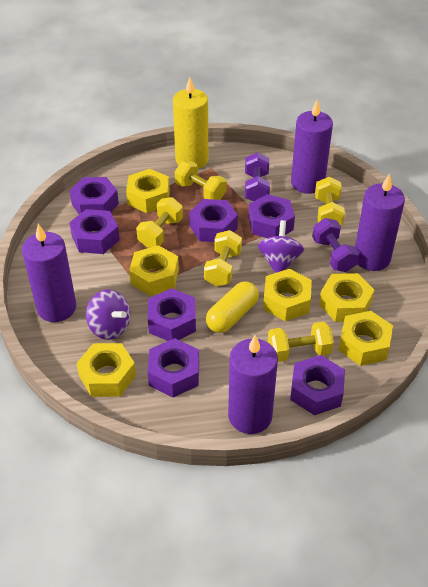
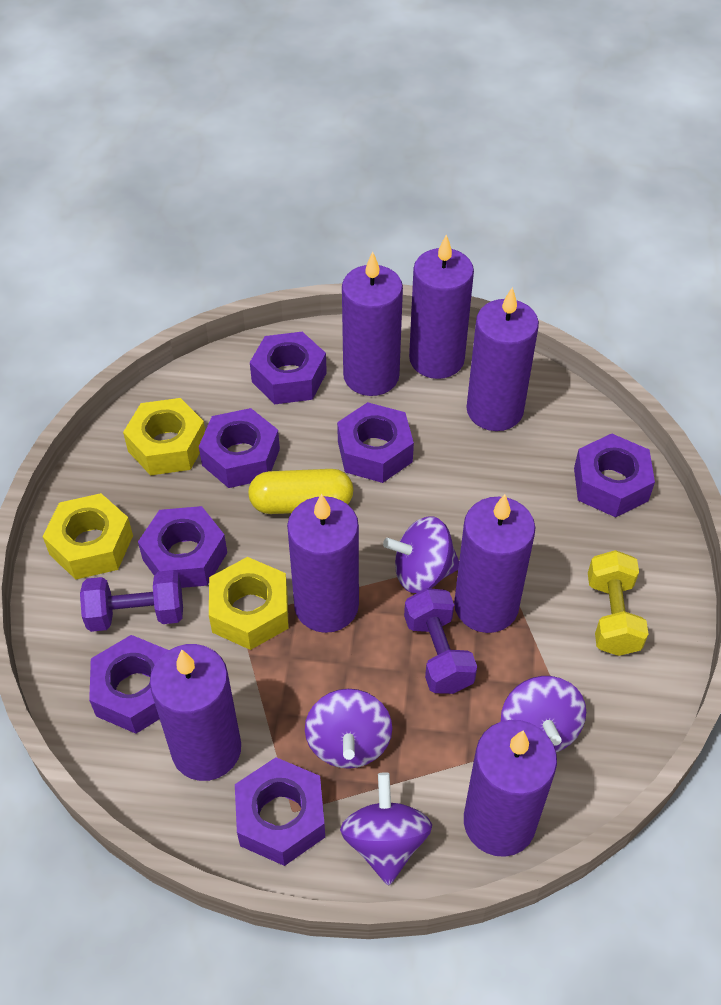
purple candle: 4 -> 7
purple spinning top: 2 -> 4
yellow candle: 1 -> 0
yellow dumbbell: 5 -> 1
yellow nut: 6 -> 3

